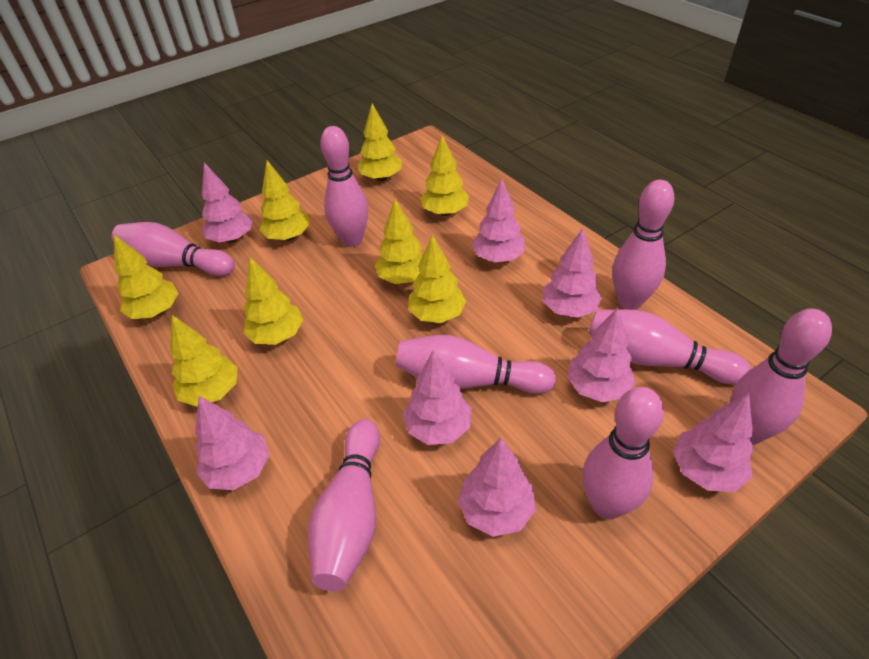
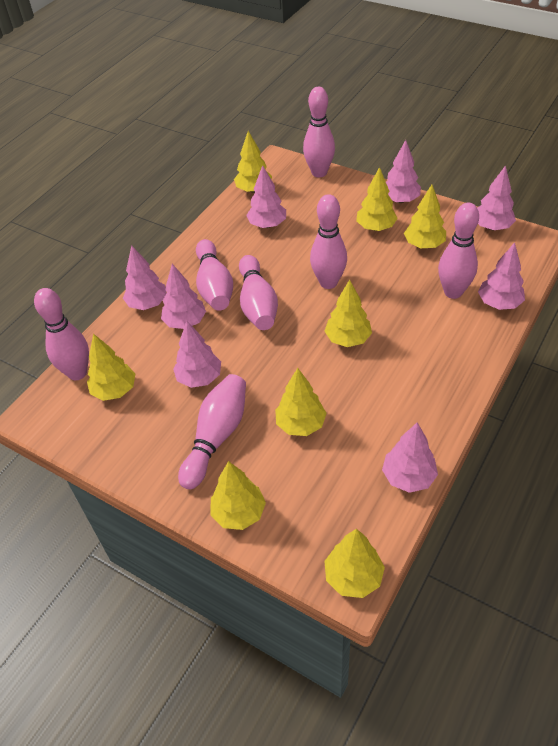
pink bowling pin: 8 -> 7

